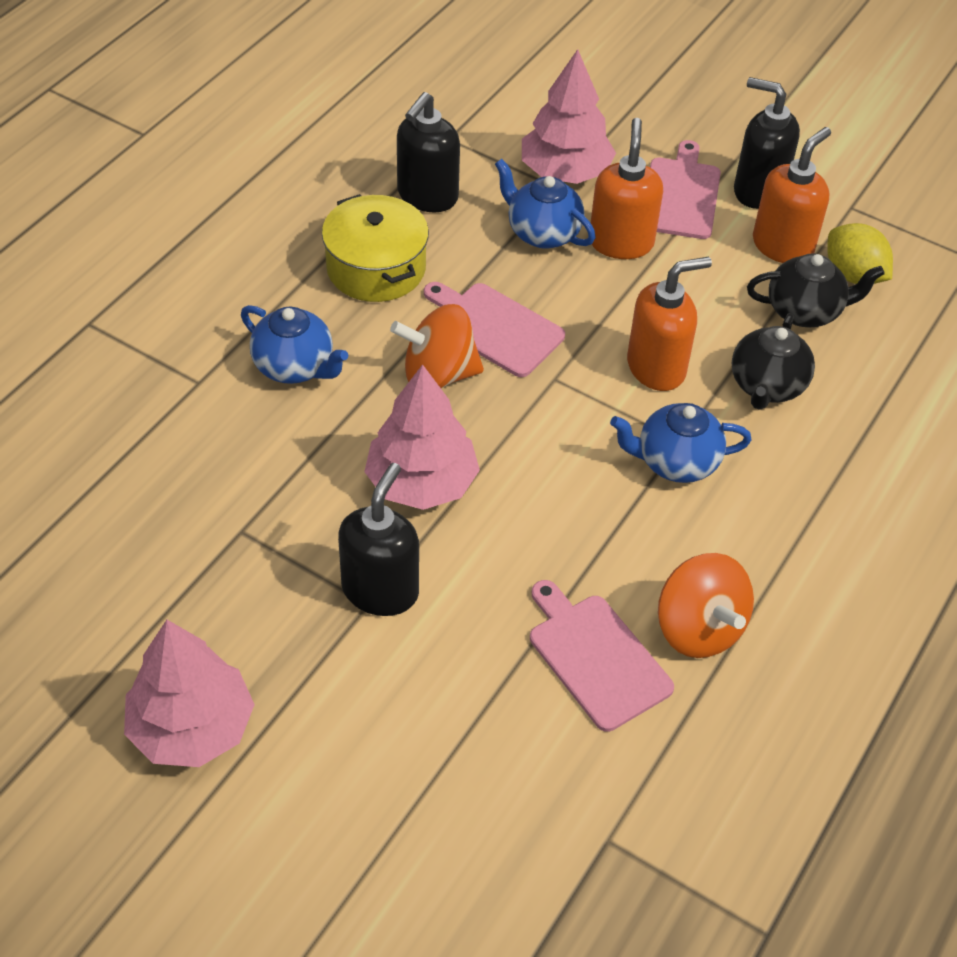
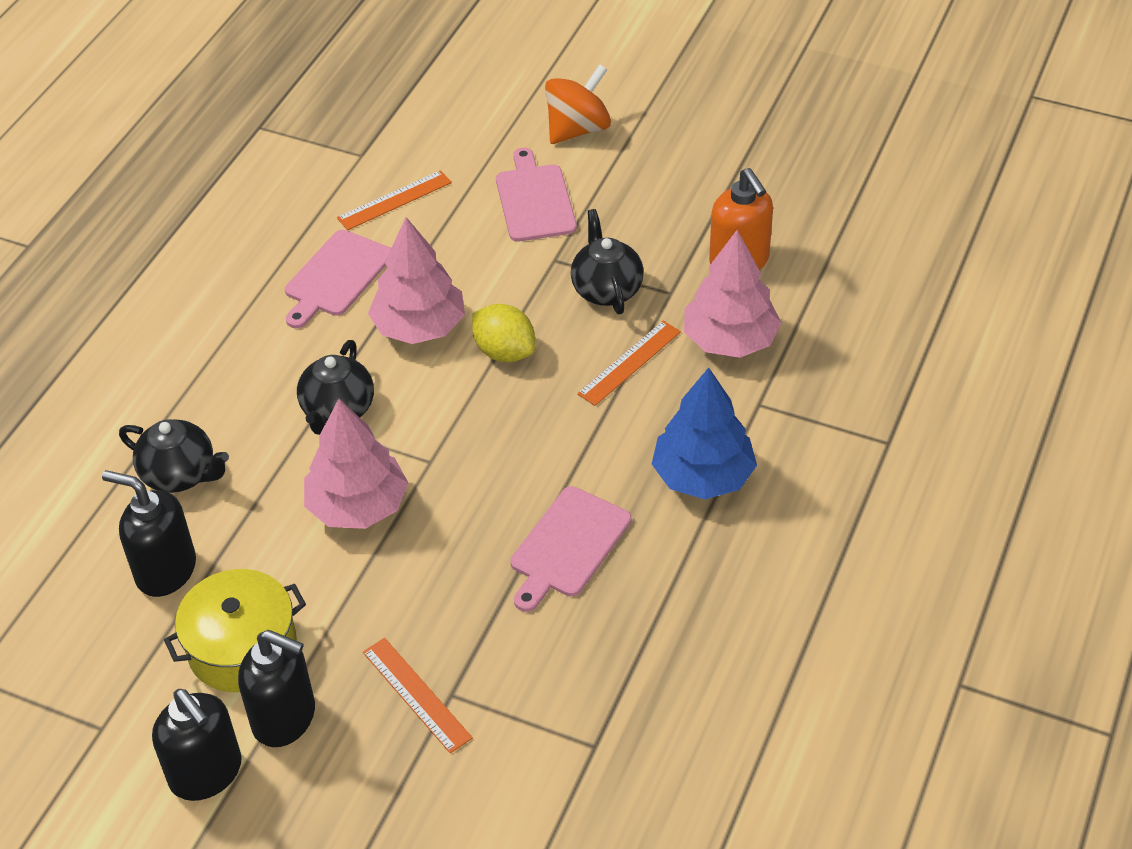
black teapot: 2 -> 3
blue teapot: 3 -> 0
blue tree: 0 -> 1
orange ruler: 0 -> 3
orange soap dispenser: 3 -> 1
orange spinning top: 2 -> 1

